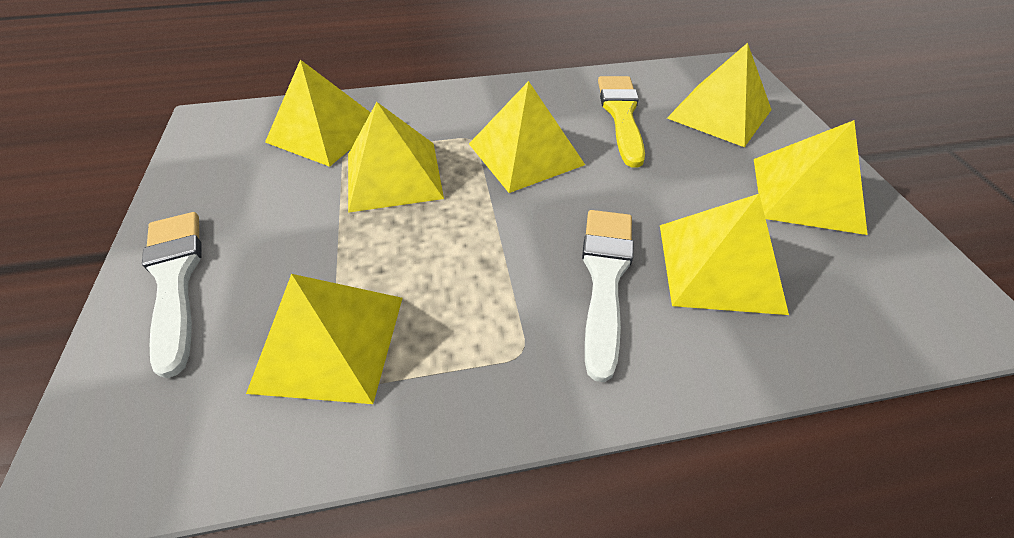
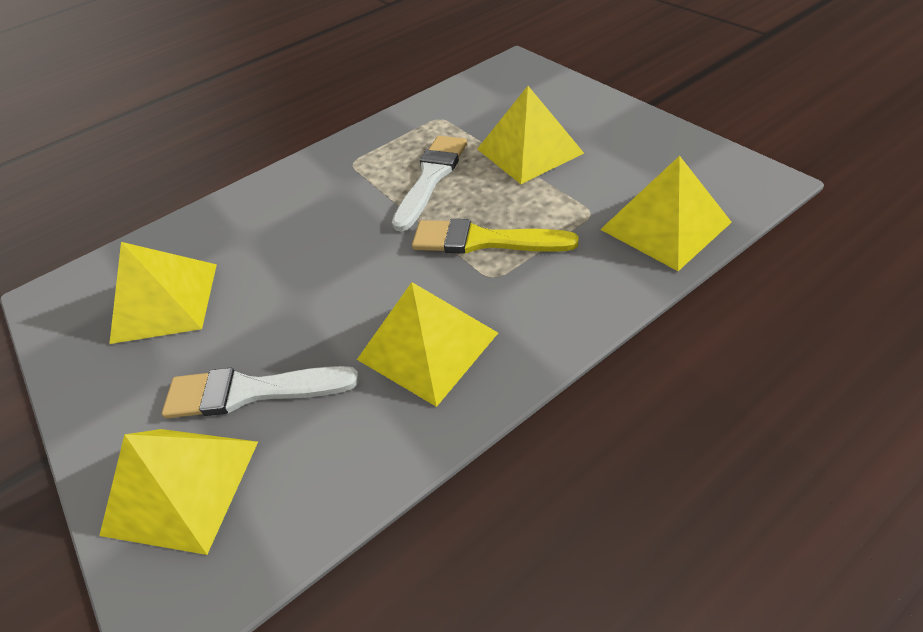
yellow pyramid: 7 -> 5

